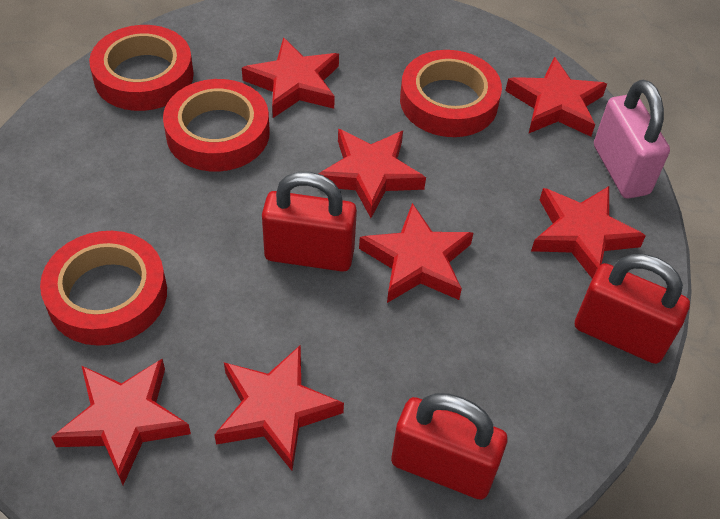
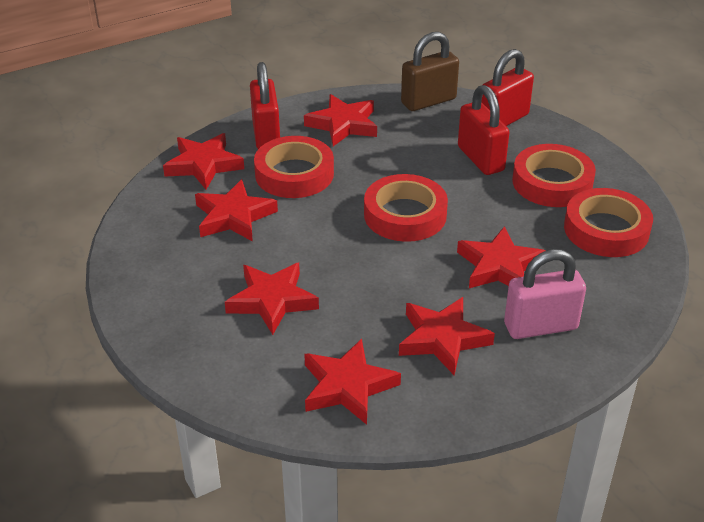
brown padlock: 0 -> 1

